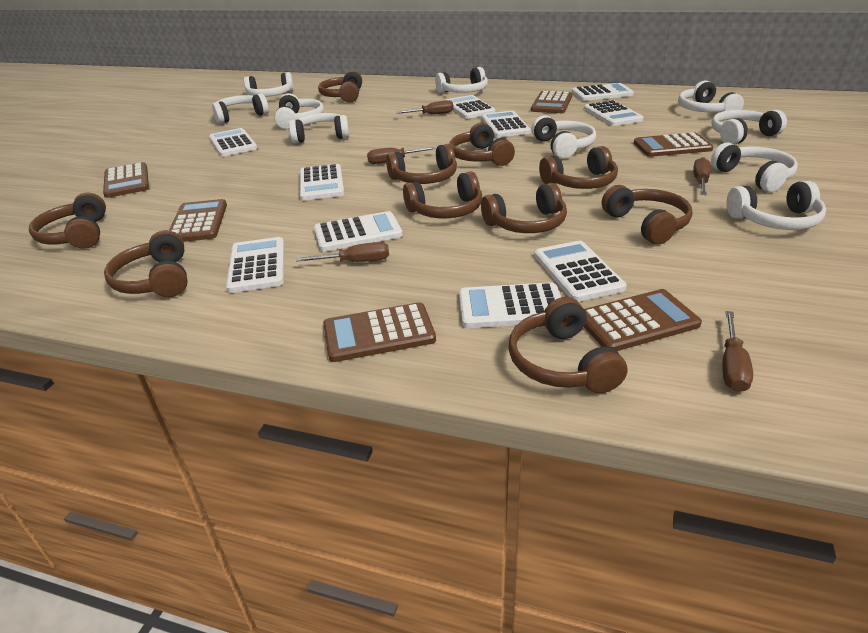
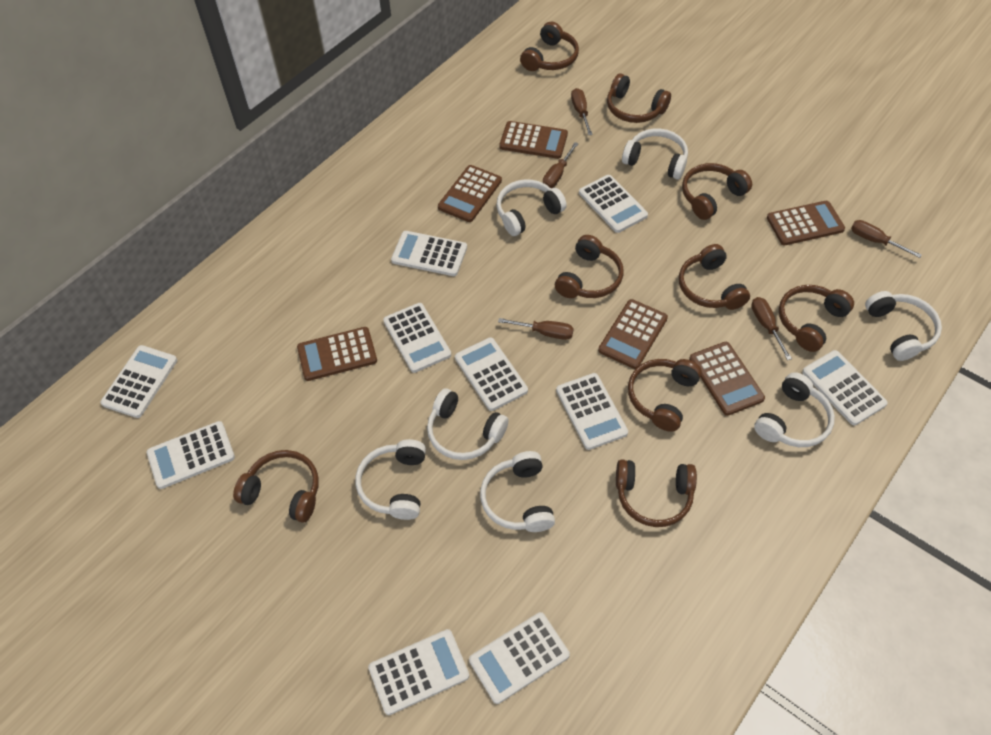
brown headphones: 10 -> 9
white headphones: 10 -> 7

